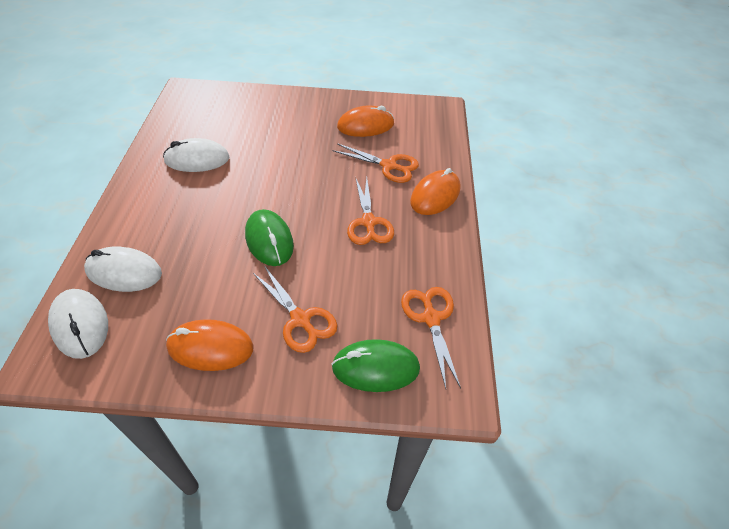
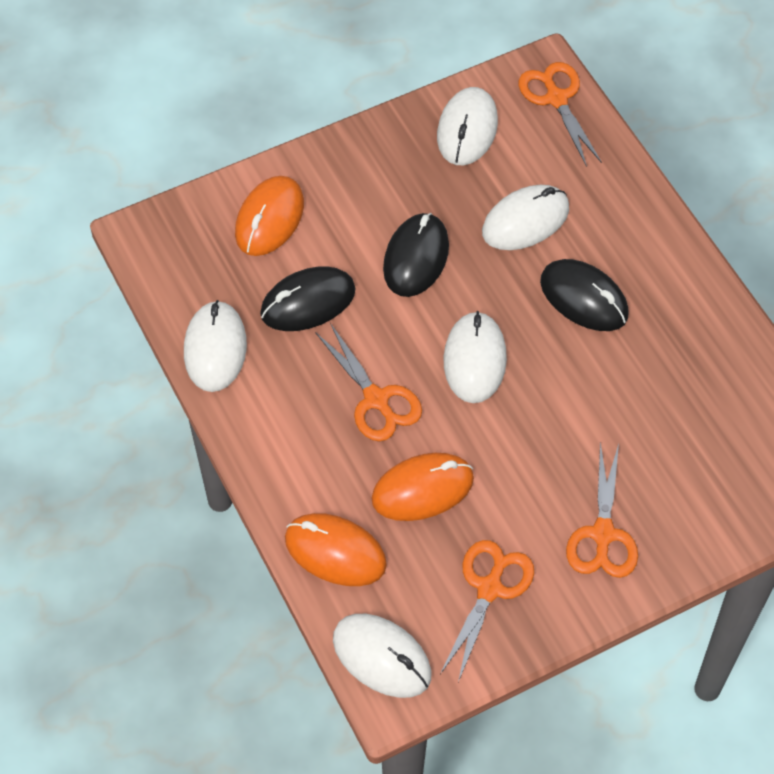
black mouse: 0 -> 3
green mouse: 2 -> 0
white mouse: 3 -> 5

